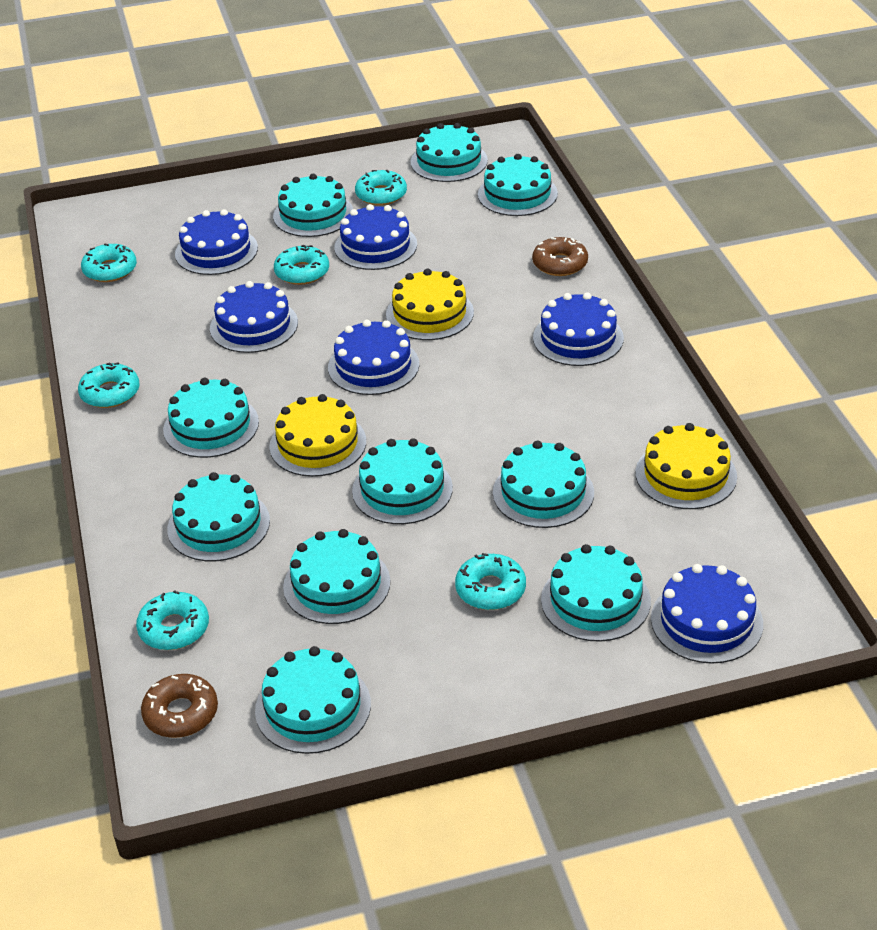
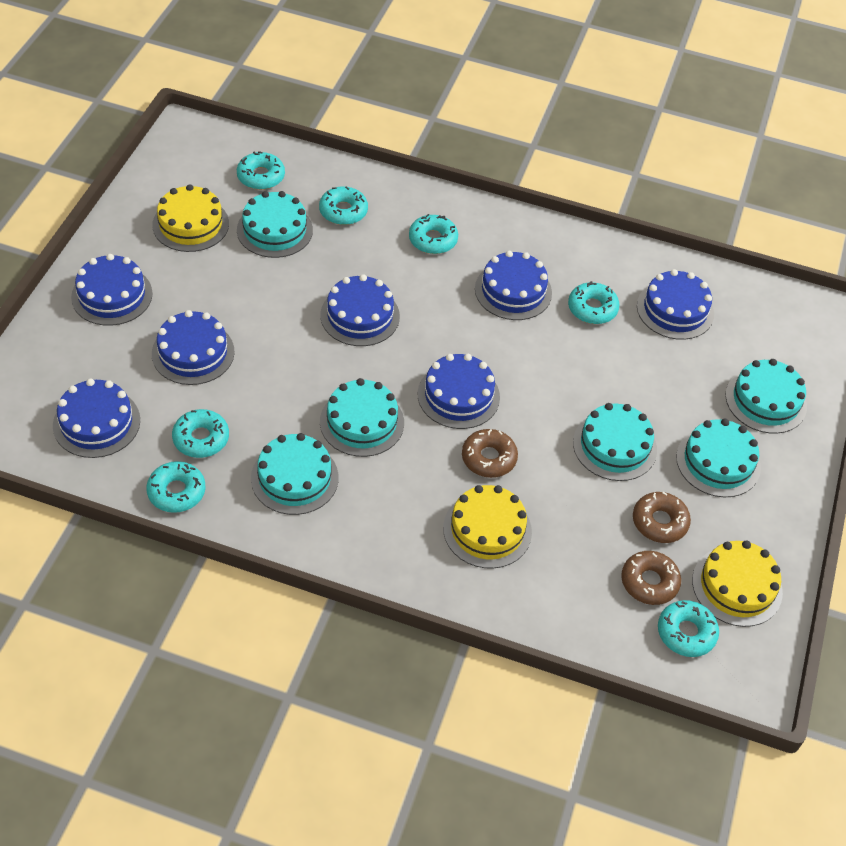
blue cake: 6 -> 7
brown donut: 2 -> 3
turquoise cake: 10 -> 6
turquoise donut: 6 -> 7

